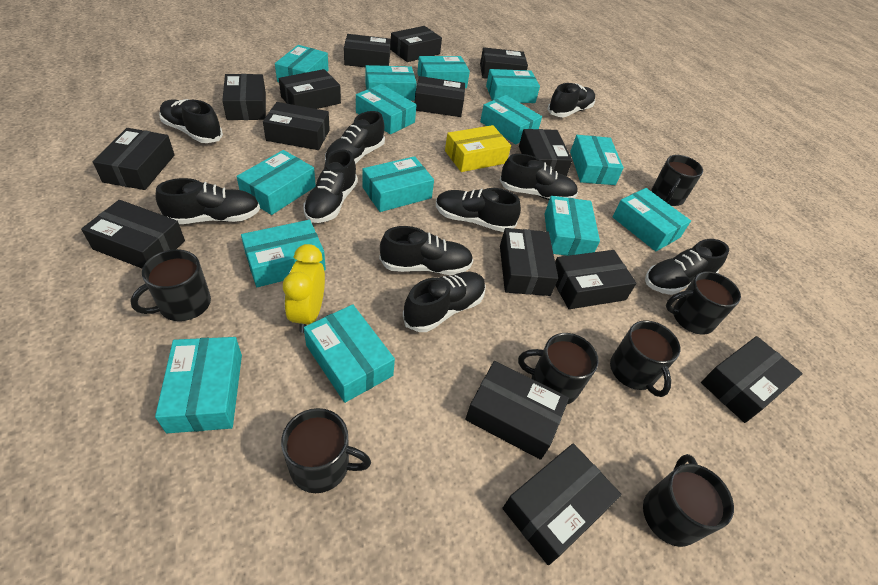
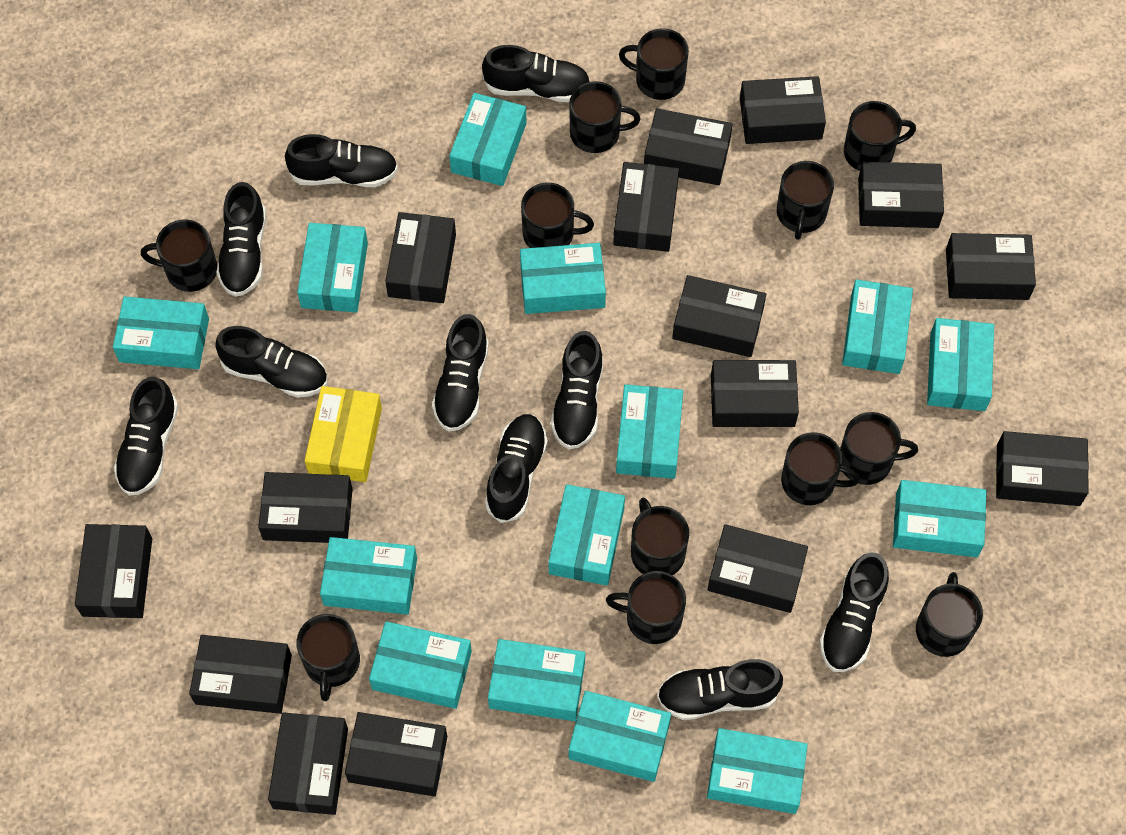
black mug: 7 -> 12
yellow clock: 1 -> 0

